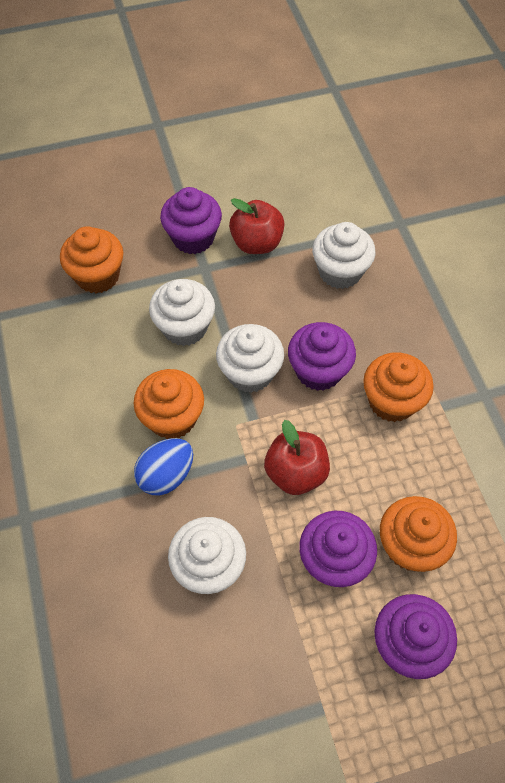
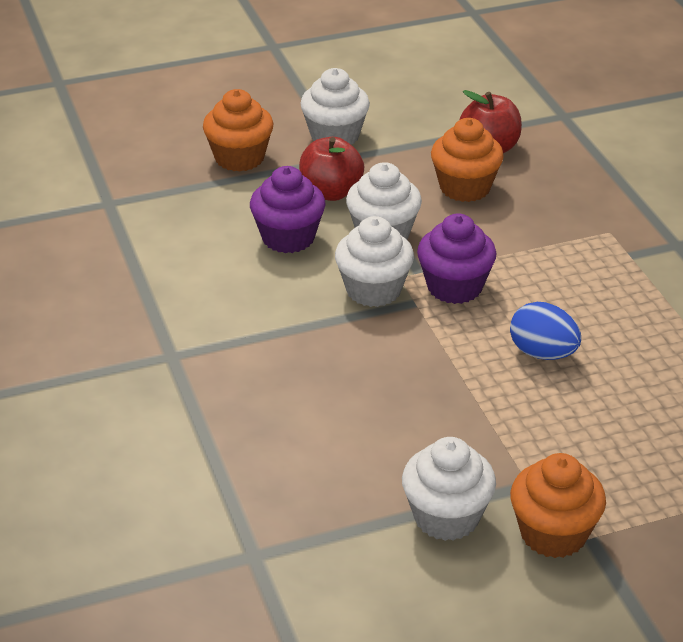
orange cupcake: 4 -> 3
purple cupcake: 4 -> 2

